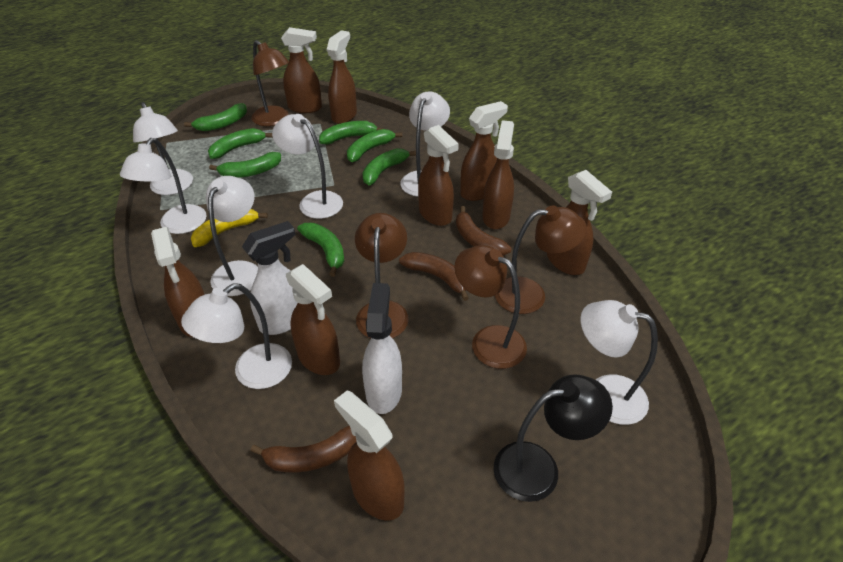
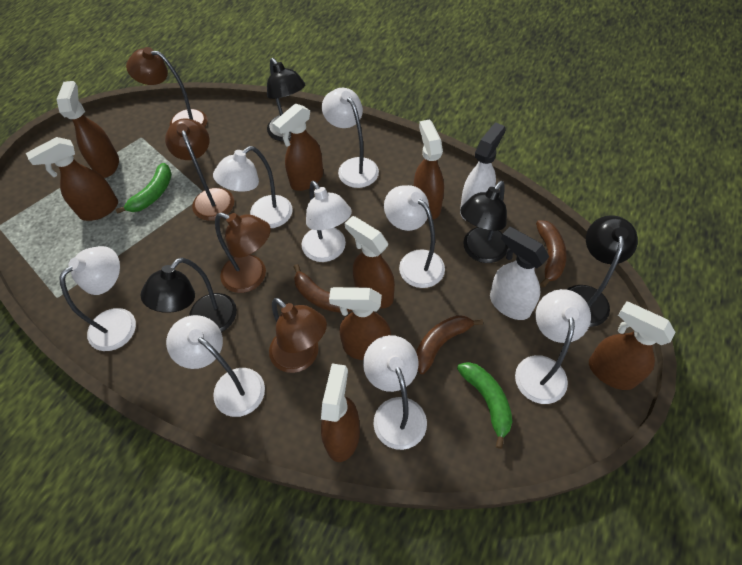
black lamp: 1 -> 4
brown spray bottle: 9 -> 8
green banana: 7 -> 2
white lamp: 7 -> 8
yellow banana: 1 -> 0

